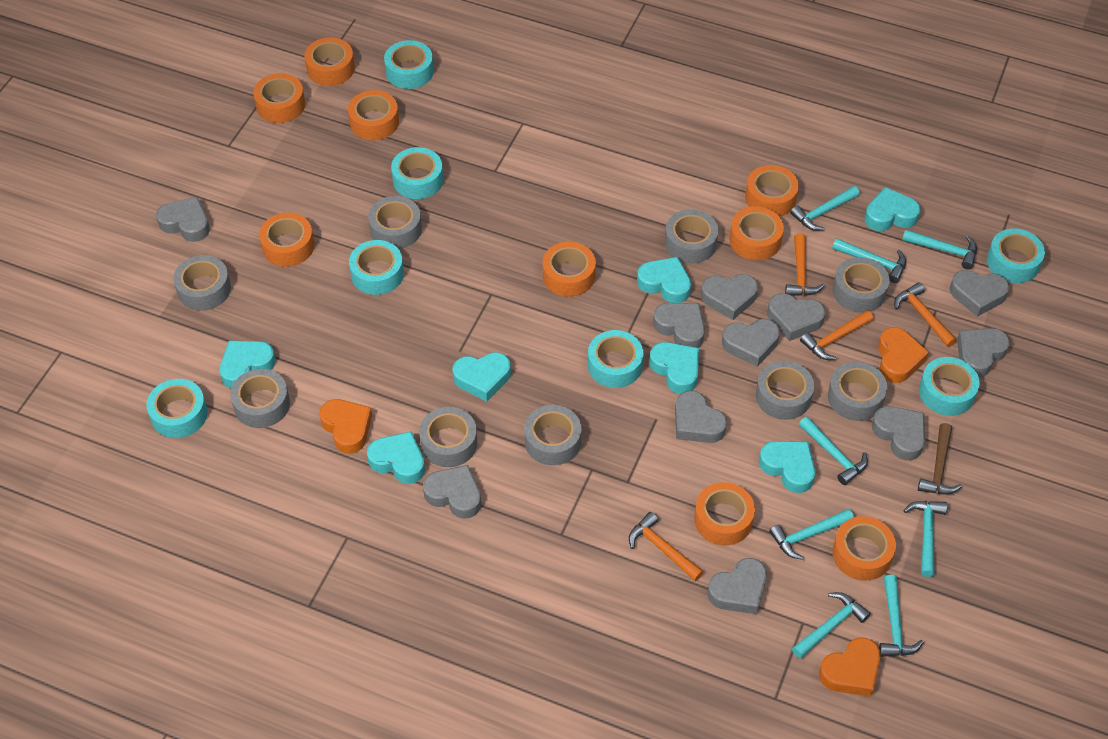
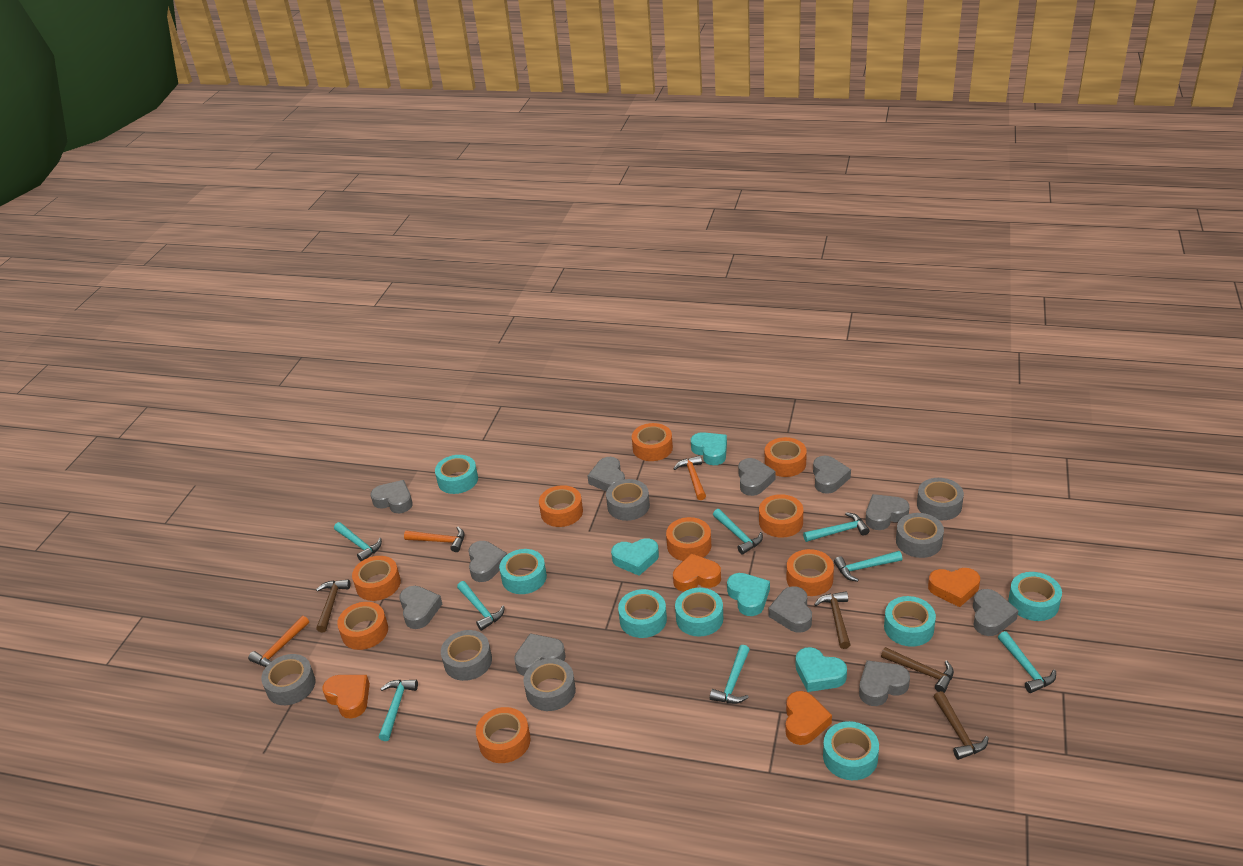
brown hammer: 1 -> 4
grey tape: 9 -> 6
orange hammer: 4 -> 3
orange heart: 3 -> 4
turquoise heart: 7 -> 4

